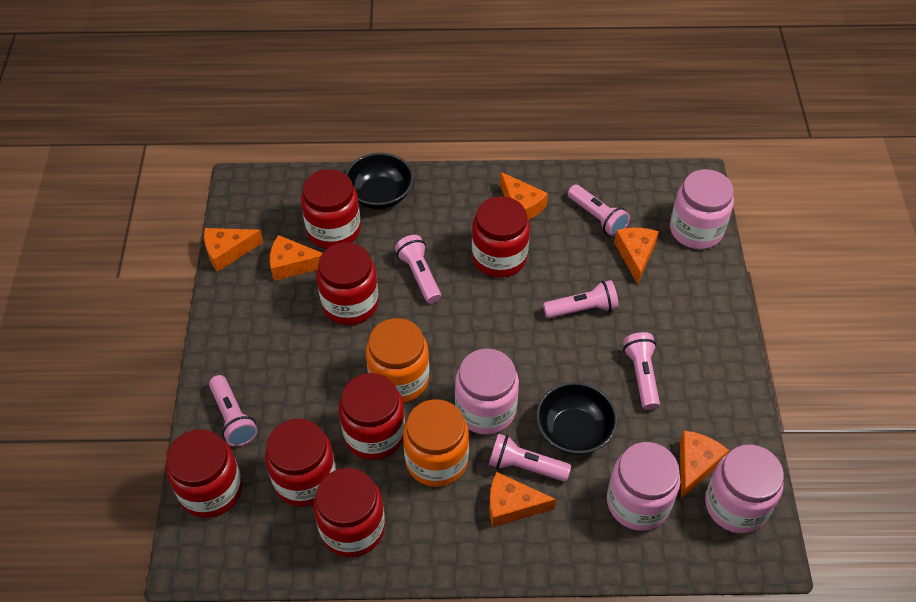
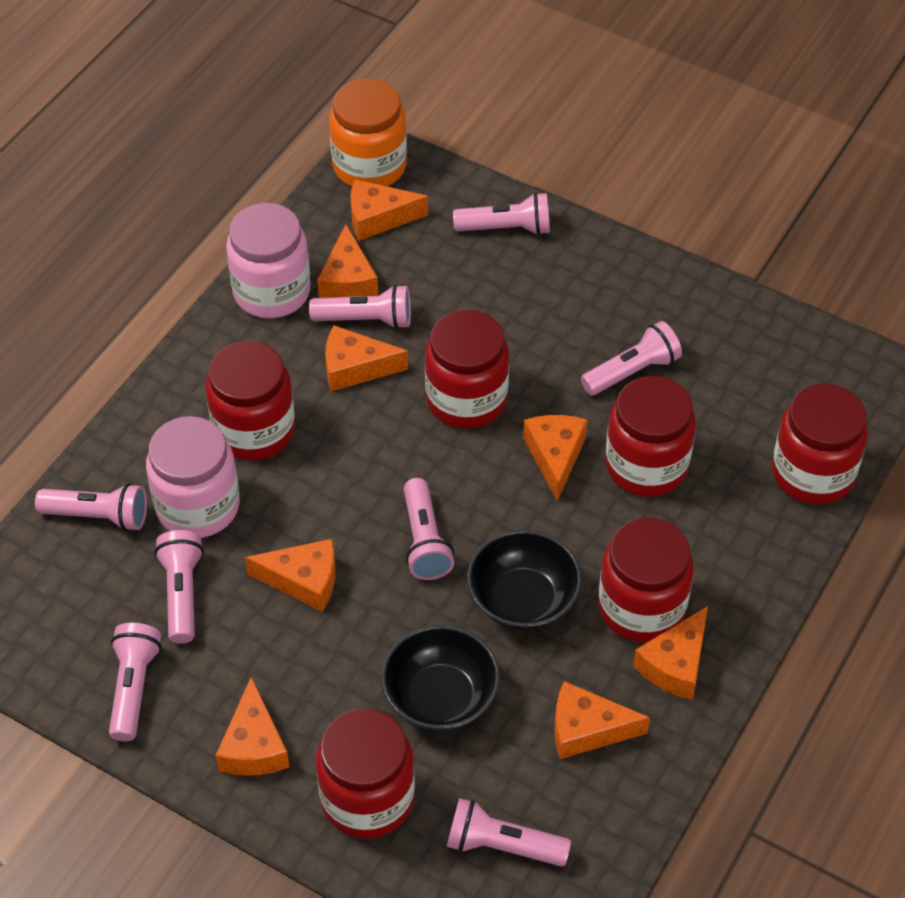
orange cheese: 6 -> 8
orange jar: 2 -> 1
pink flashlight: 6 -> 8
pink jar: 4 -> 2
red jar: 7 -> 6

